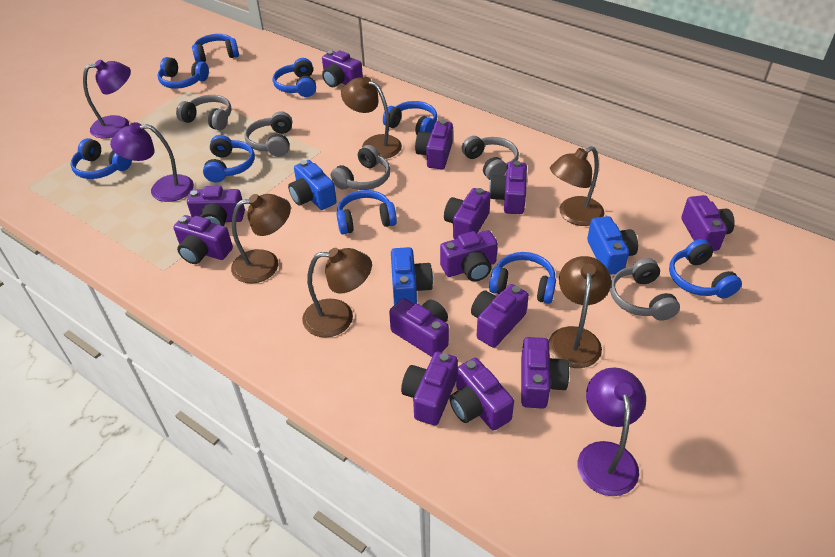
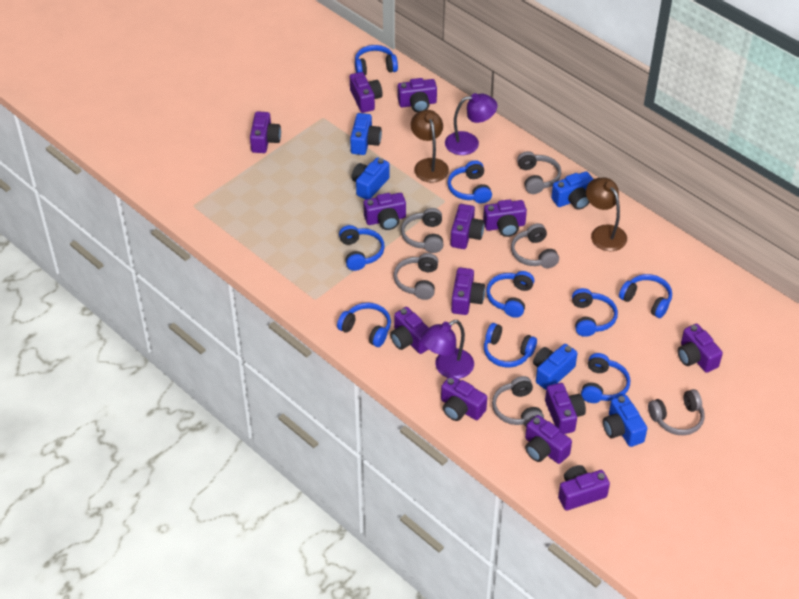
blue camera: 3 -> 5
brown lamp: 5 -> 2
grey headphones: 5 -> 6
purple lamp: 3 -> 2

